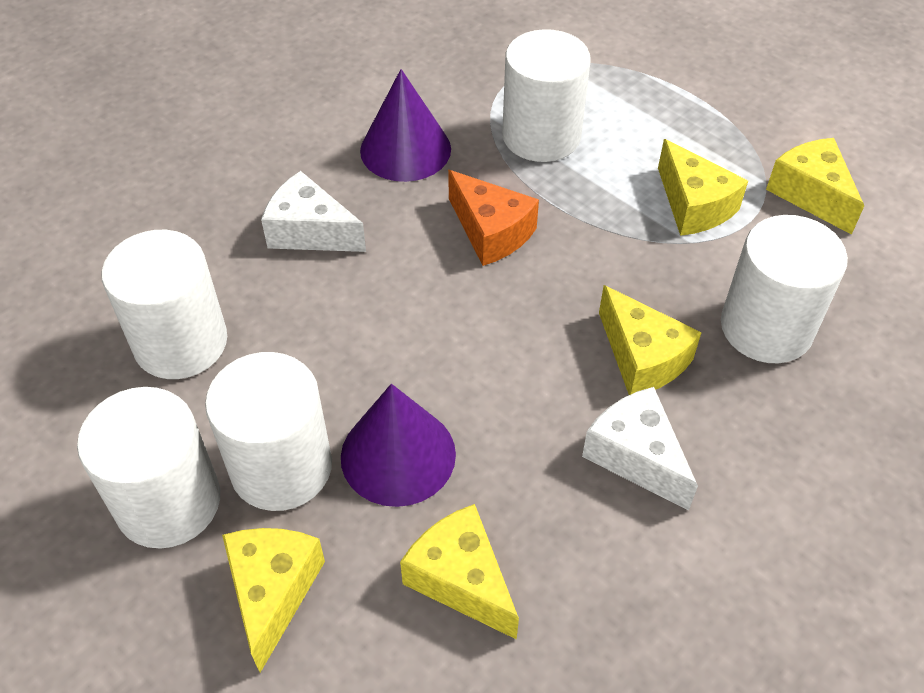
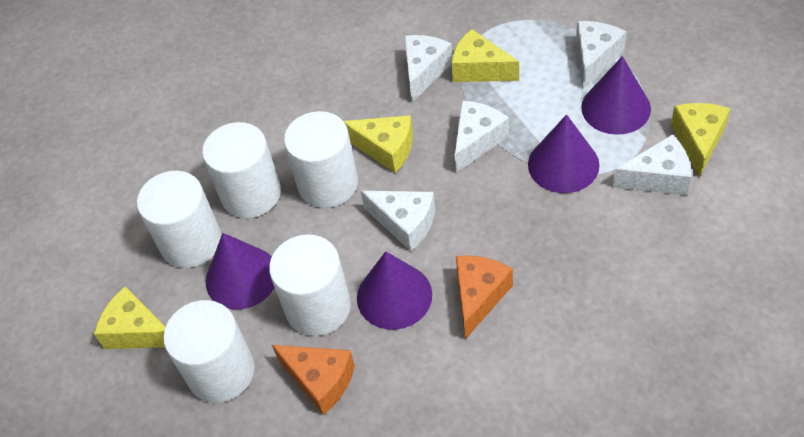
orange cheese: 1 -> 2
purple cone: 2 -> 4
white cheese: 2 -> 5
yellow cheese: 5 -> 4

